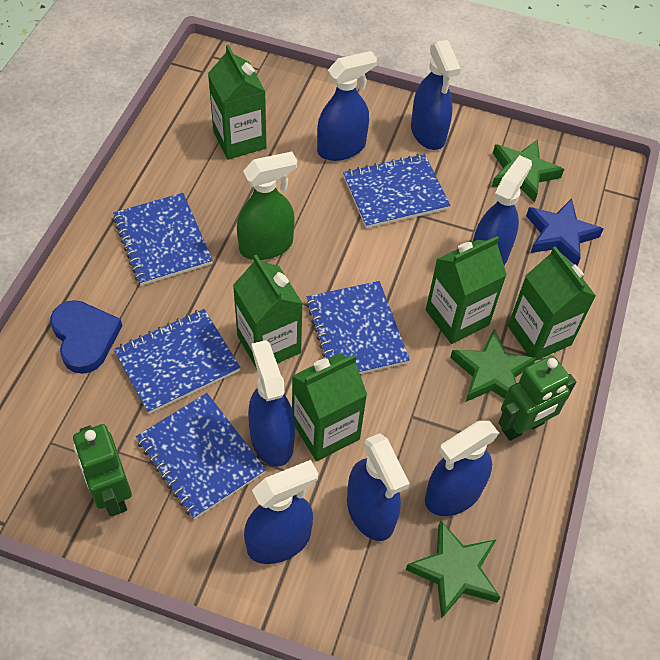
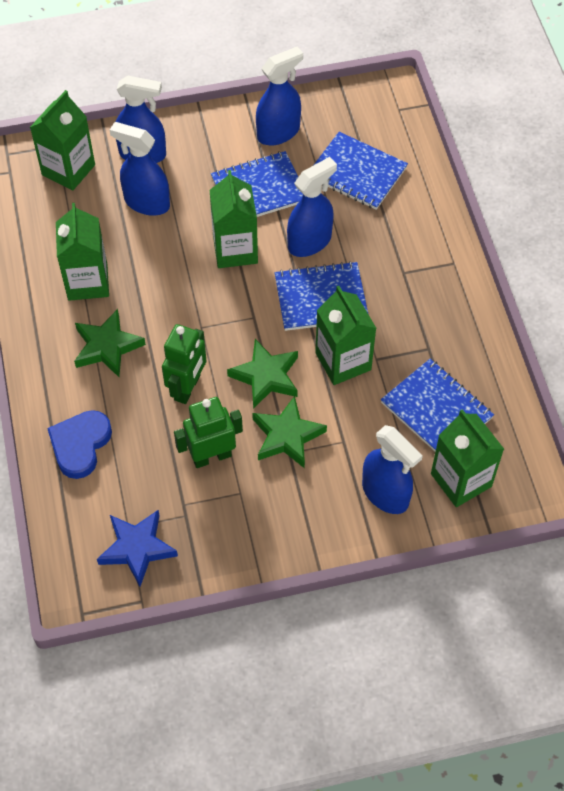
blue notebook: 5 -> 4
blue spray bottle: 7 -> 5
green spray bottle: 1 -> 0

